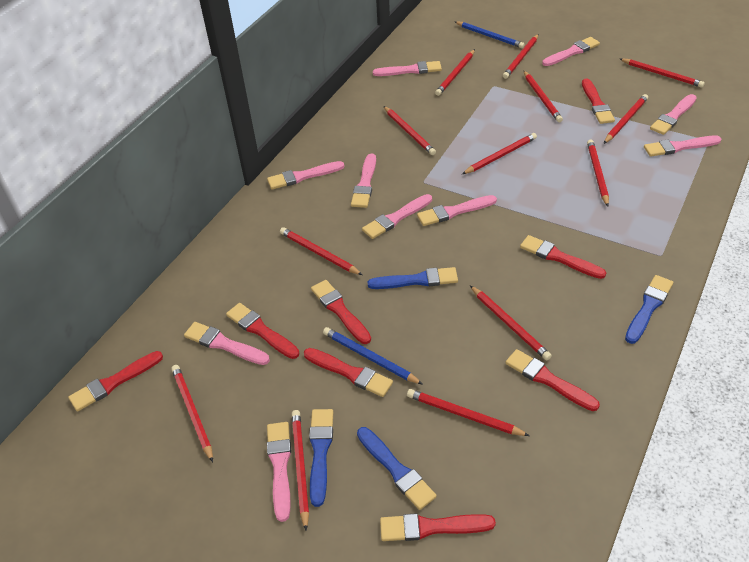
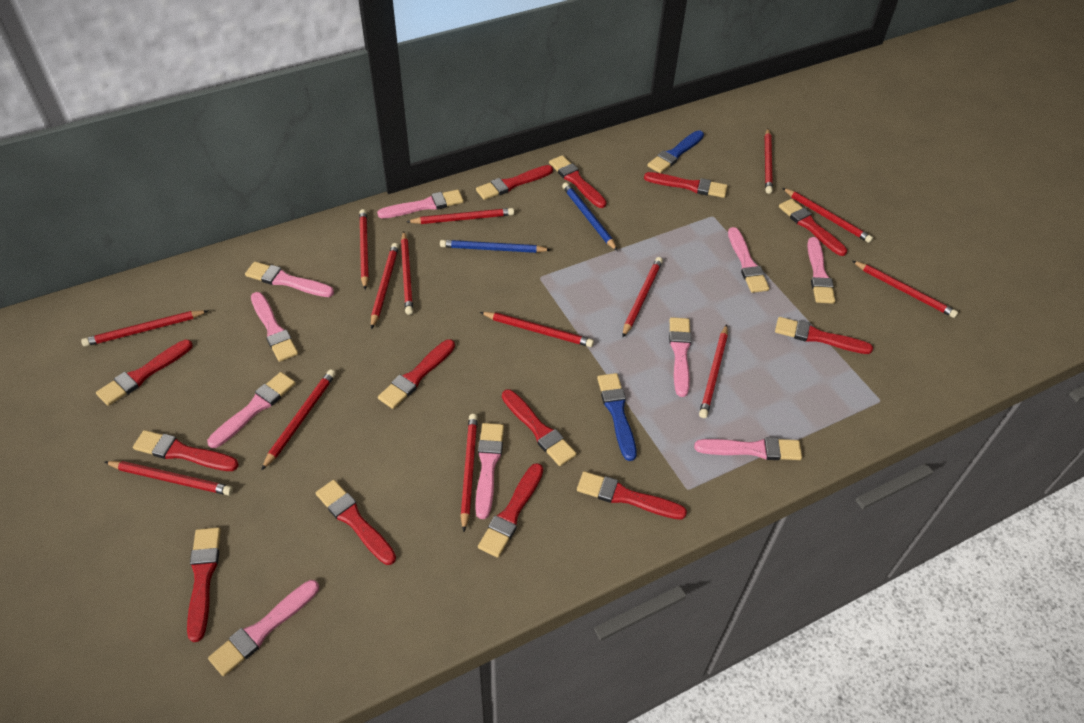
blue brush: 4 -> 2
red brush: 8 -> 13
red pencil: 13 -> 14

